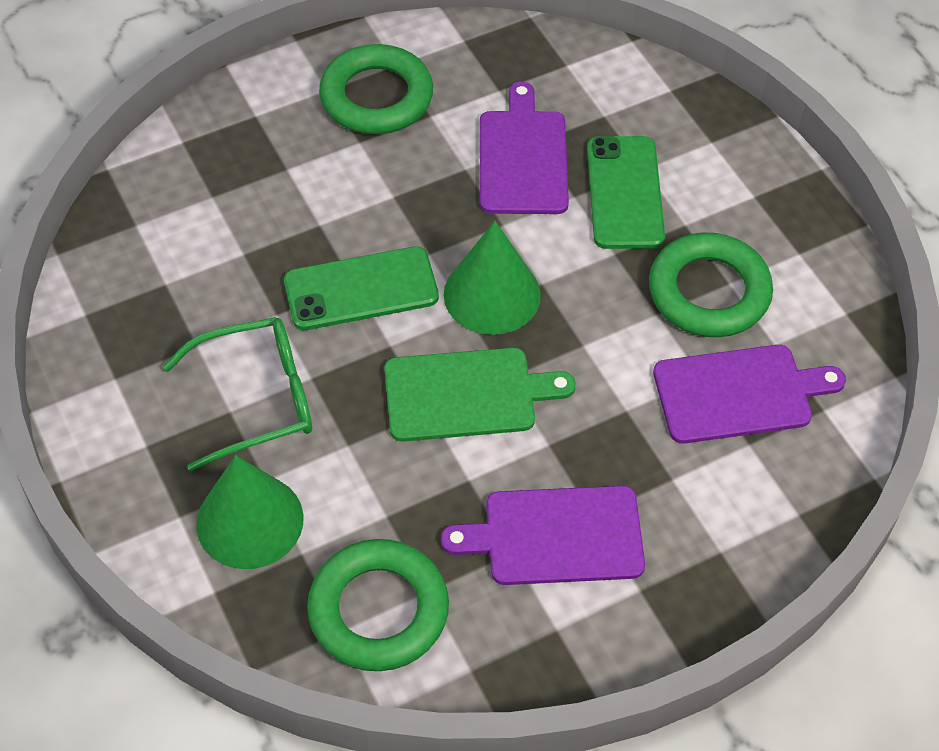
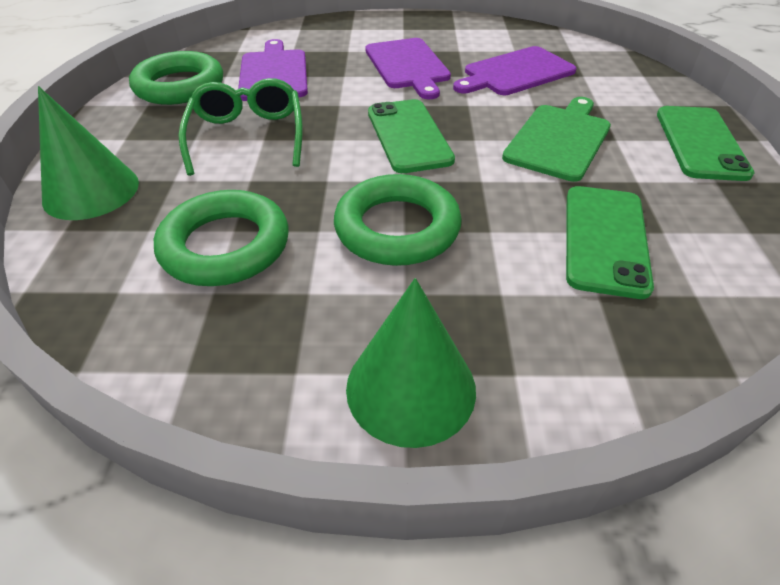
green phone: 2 -> 3

